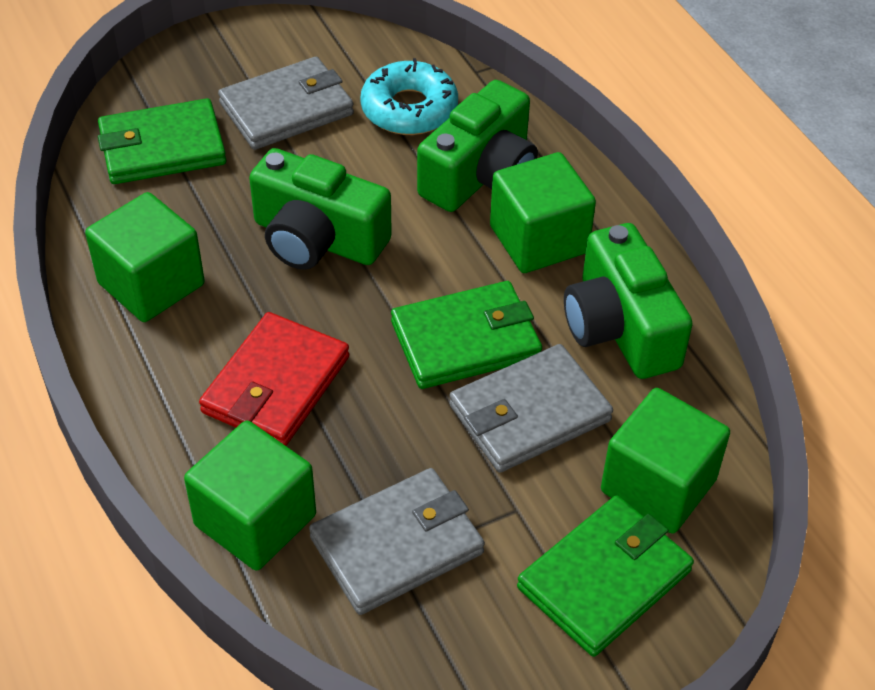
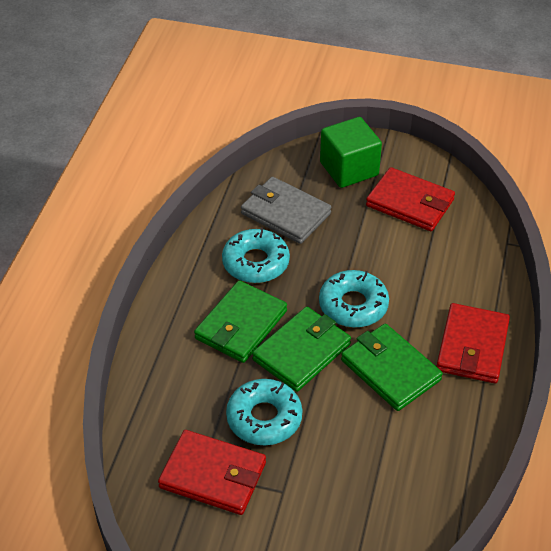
green camera: 3 -> 0
green cube: 4 -> 1
grey wallet: 3 -> 1
red wallet: 1 -> 3
turquoise donut: 1 -> 3

